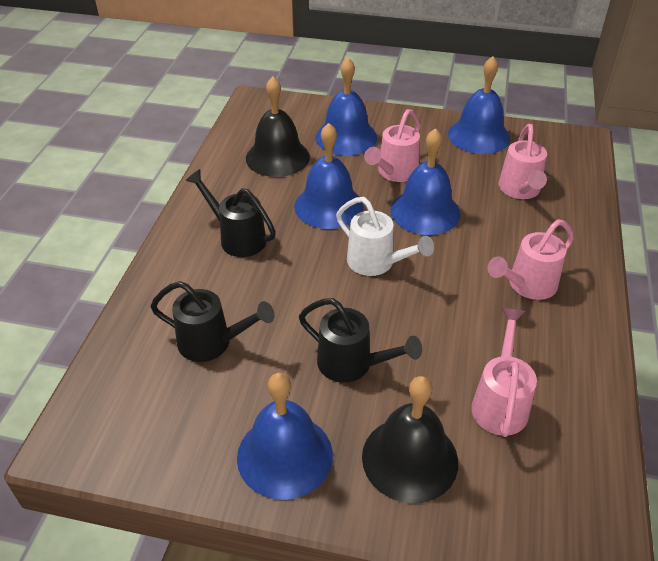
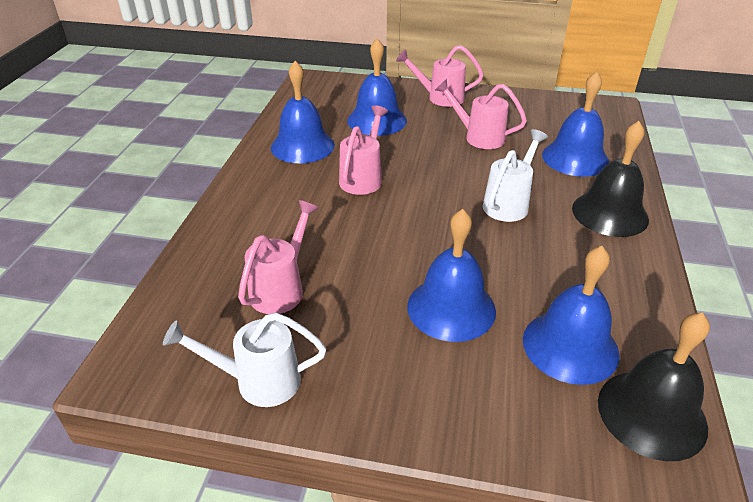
black watering can: 3 -> 0
white watering can: 1 -> 2

